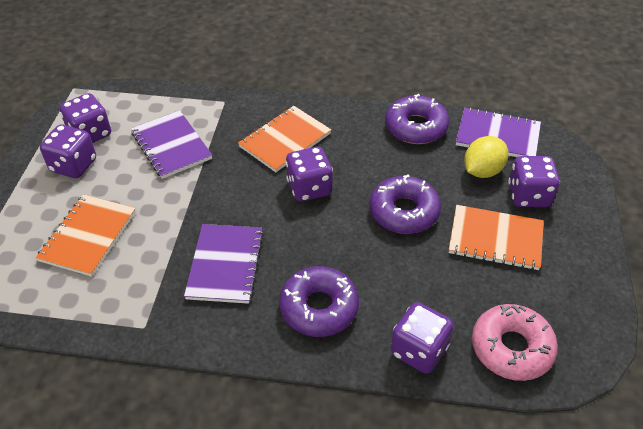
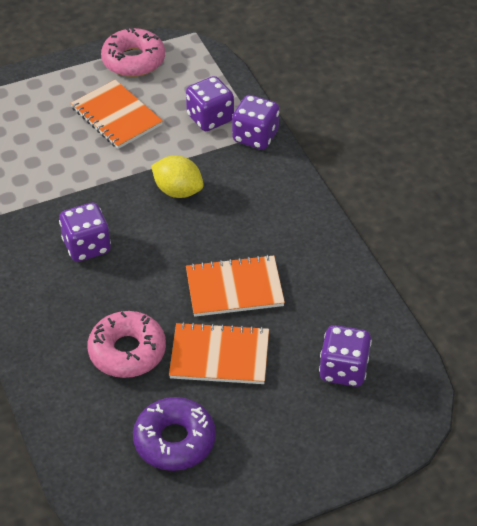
pink donut: 1 -> 2
purple dice: 5 -> 4
purple donut: 3 -> 1
purple notebook: 3 -> 0

